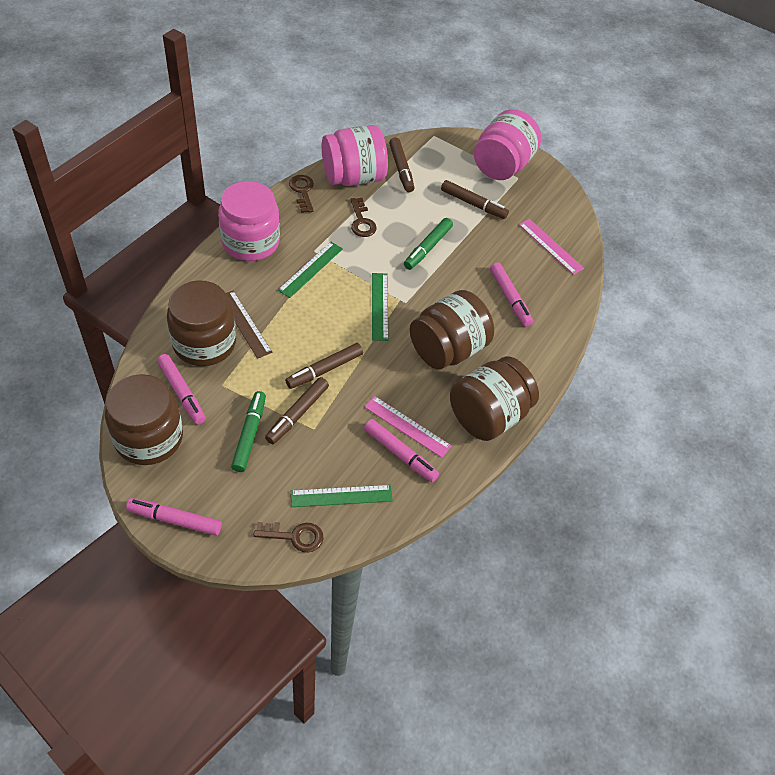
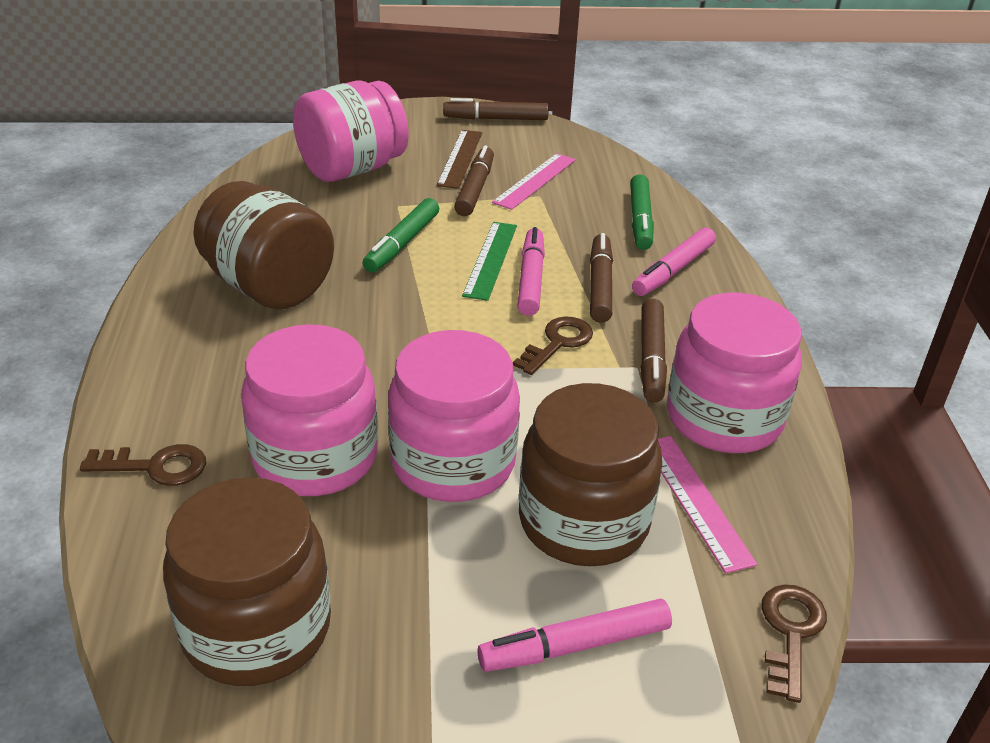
brown jar: 4 -> 3
green ruler: 3 -> 1
pink jar: 3 -> 4
pink marker: 4 -> 3

